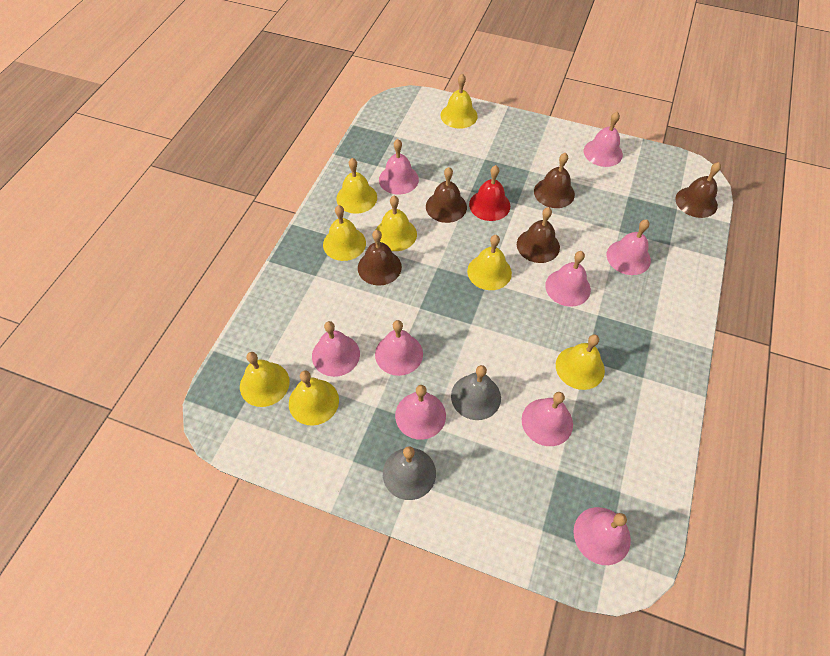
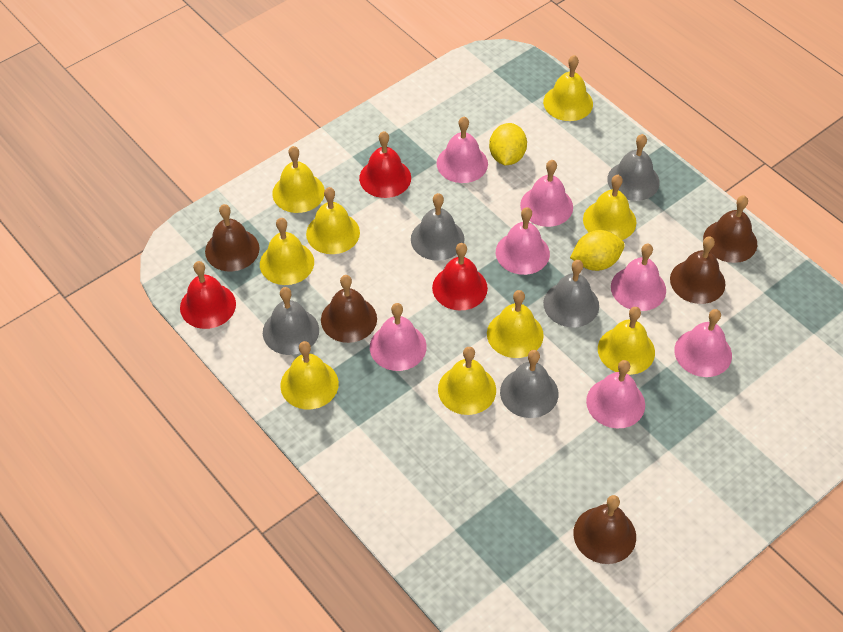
grey bell: 2 -> 5
pink bell: 9 -> 7
red bell: 1 -> 3
yellow bell: 8 -> 9
yellow lemon: 0 -> 2

